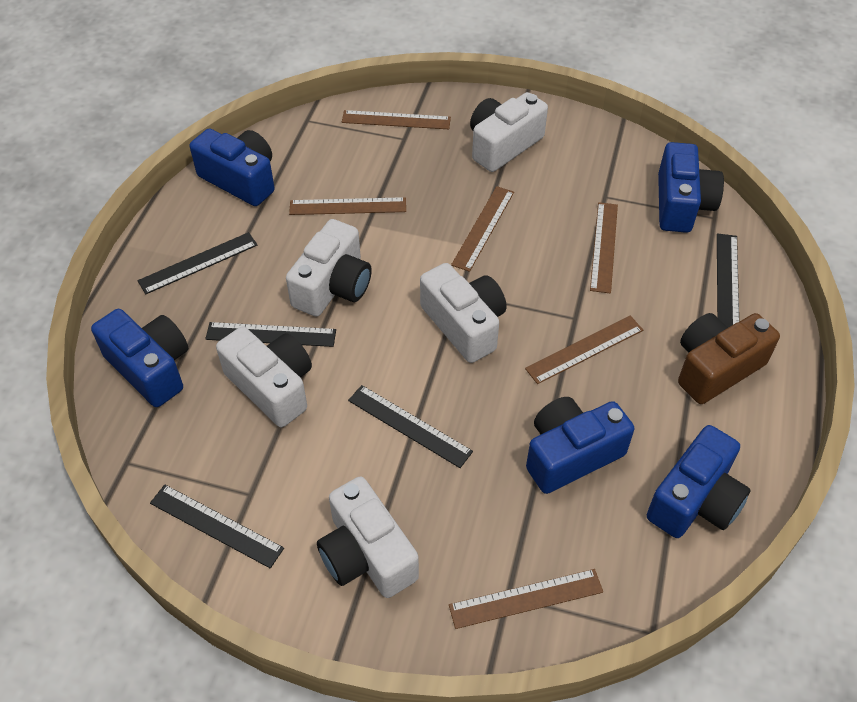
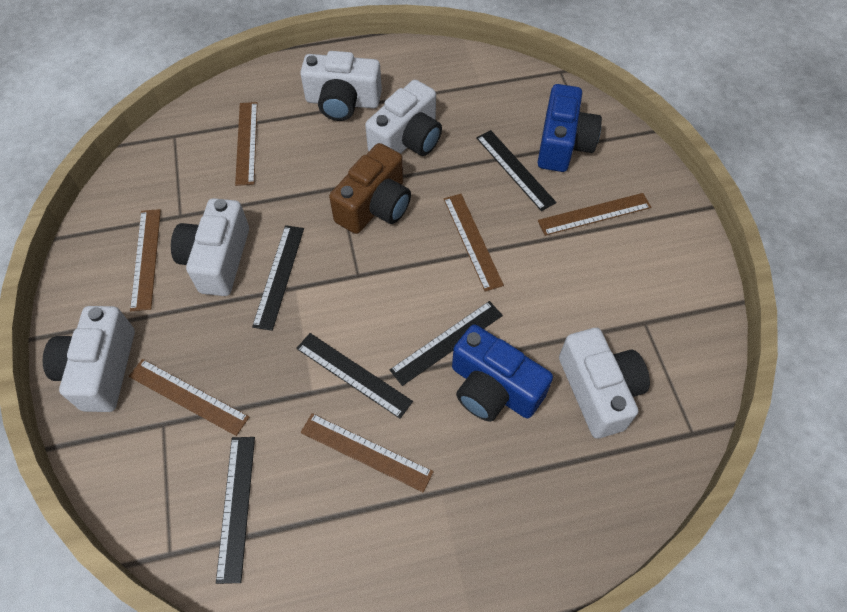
blue camera: 5 -> 2

